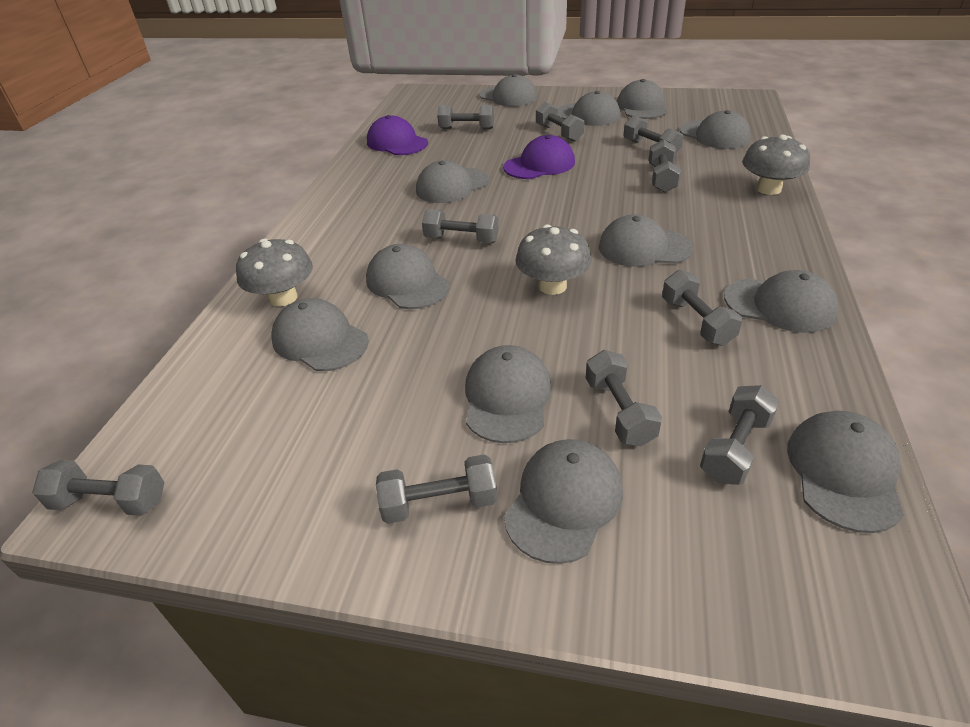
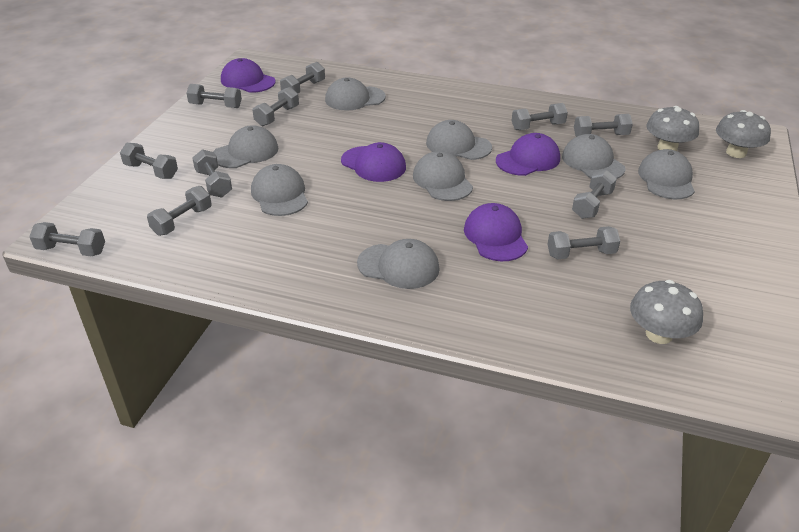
grey cap: 12 -> 8
grey dumbbell: 10 -> 11
purple cap: 2 -> 4

